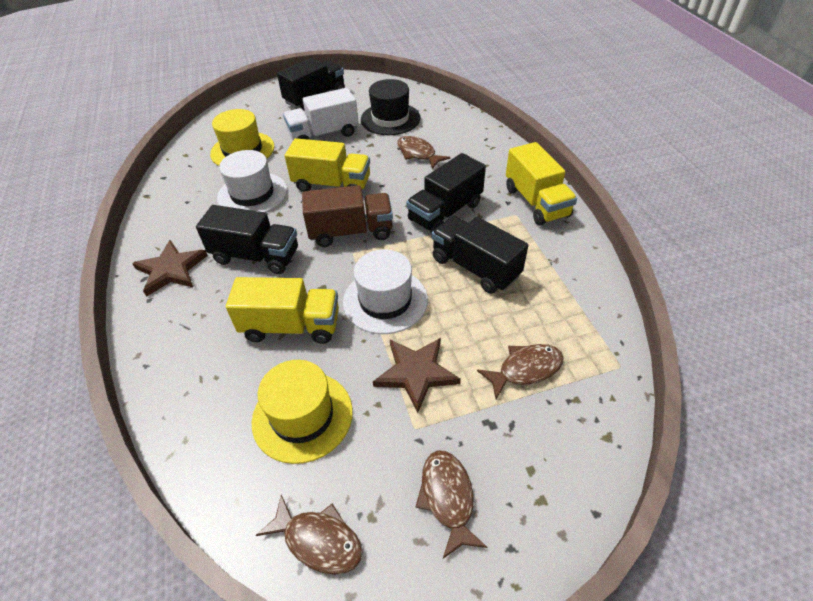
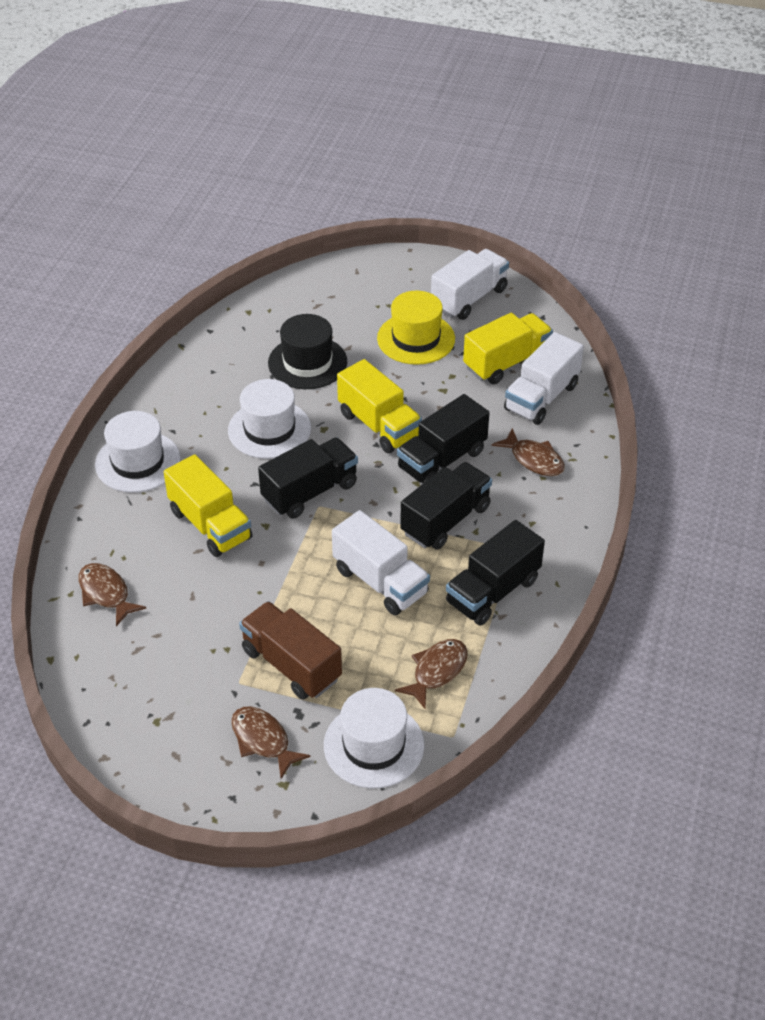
brown star: 2 -> 0
white hat: 2 -> 3
white truck: 1 -> 3
yellow hat: 2 -> 1

